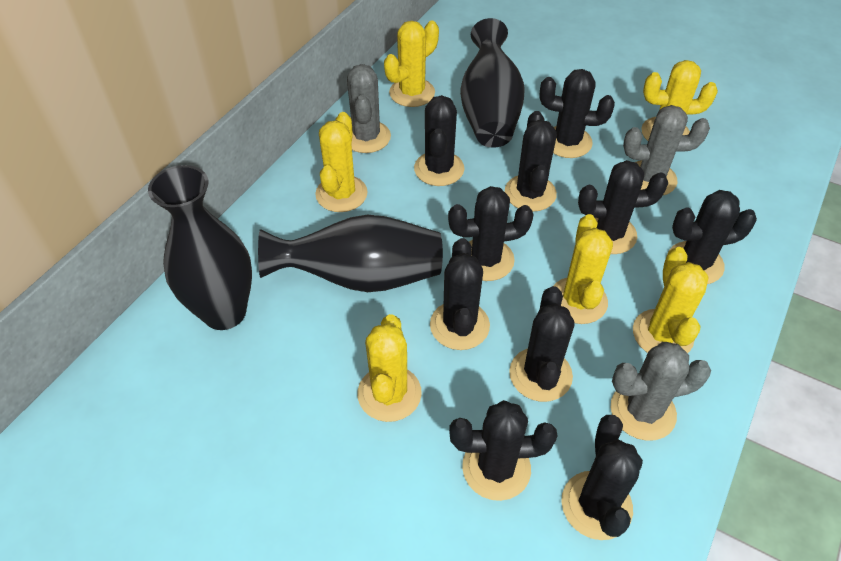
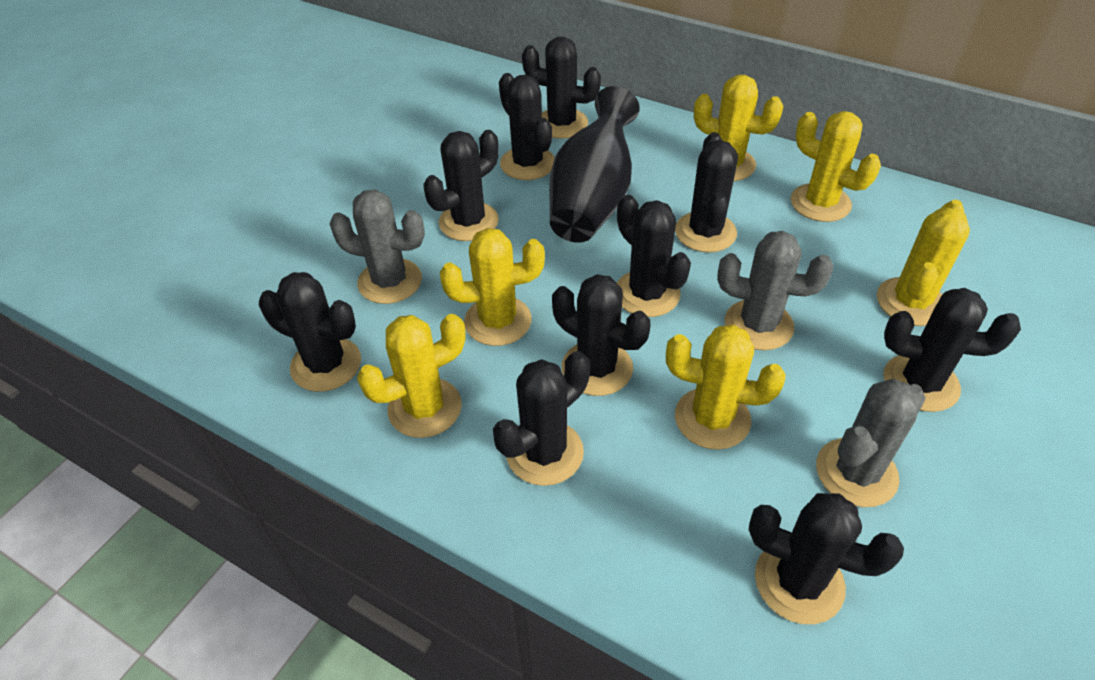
black vase: 3 -> 1

